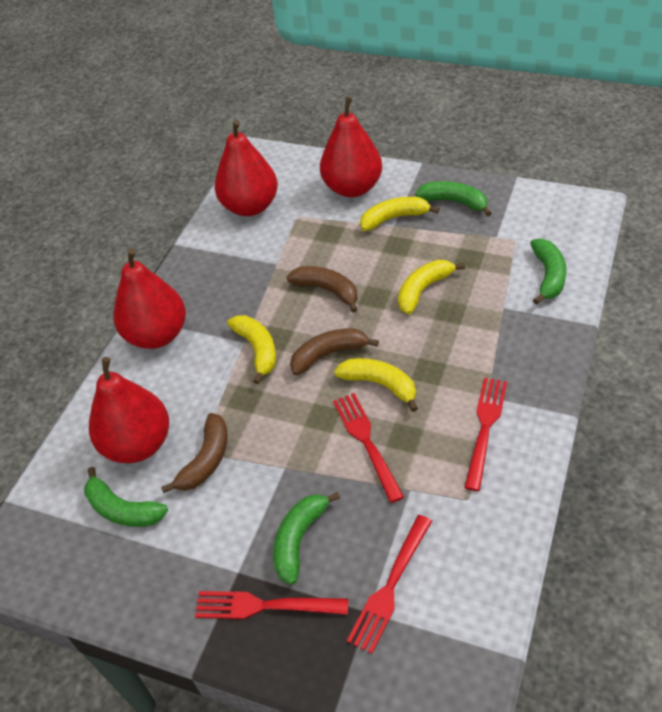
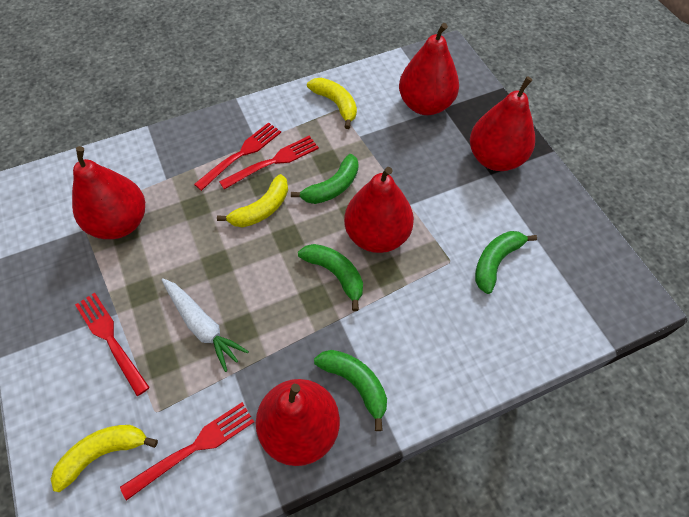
brown banana: 3 -> 0
red pear: 4 -> 5
white carrot: 0 -> 1
yellow banana: 4 -> 3

